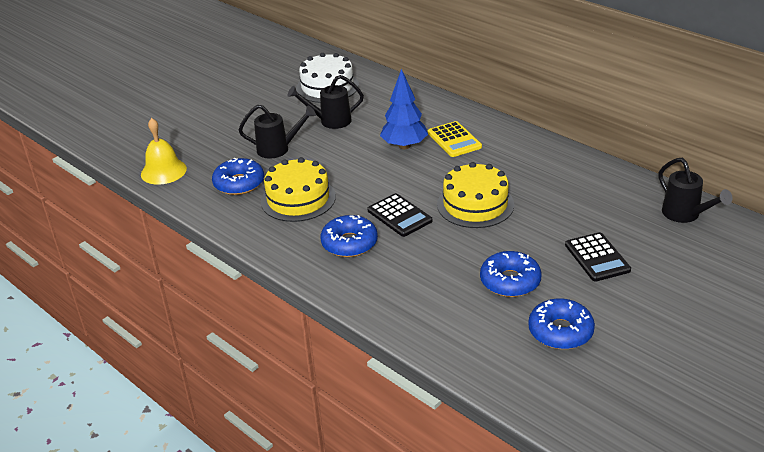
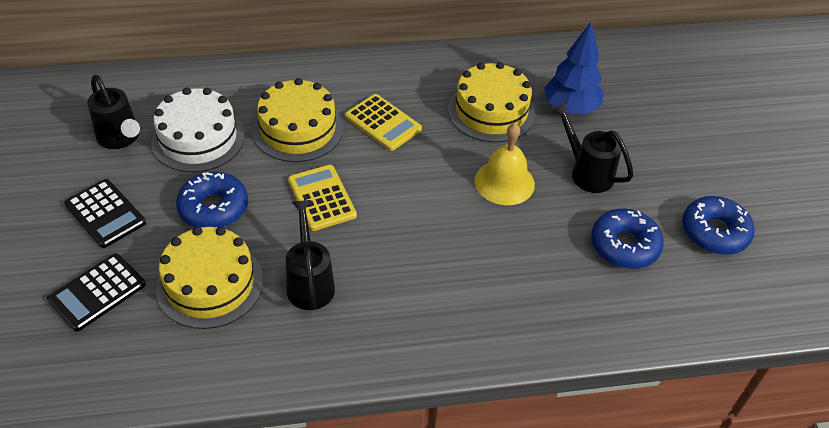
blue donut: 4 -> 3
yellow cake: 2 -> 3
yellow calculator: 1 -> 2

